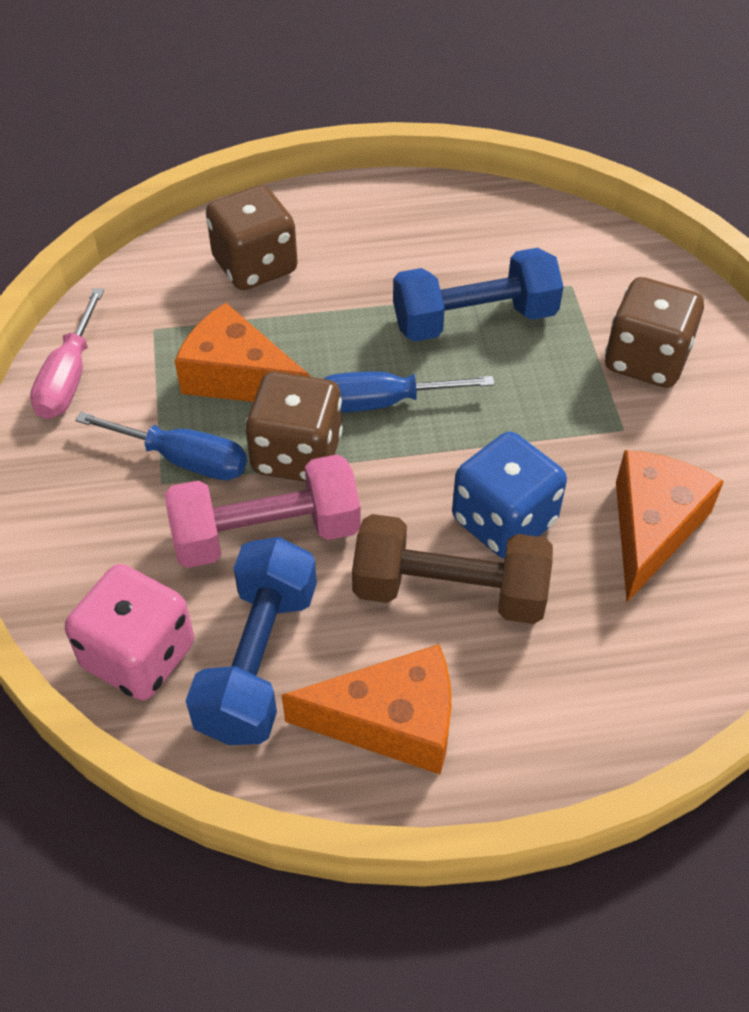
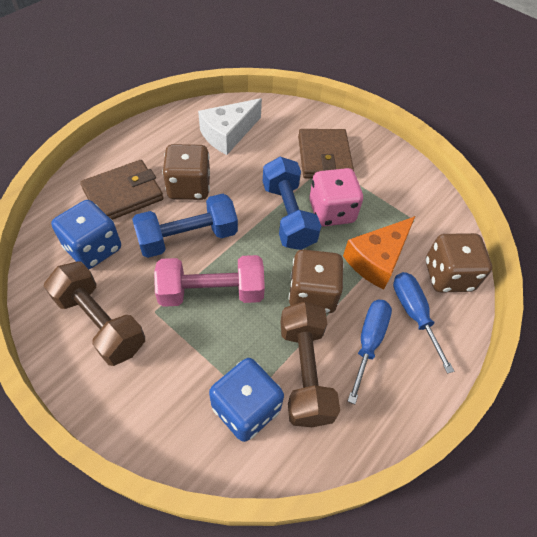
blue dice: 1 -> 2
brown dumbbell: 1 -> 2
brown wallet: 0 -> 2
orange cheese: 3 -> 1
pink screwdriver: 1 -> 0
white cheese: 0 -> 1

